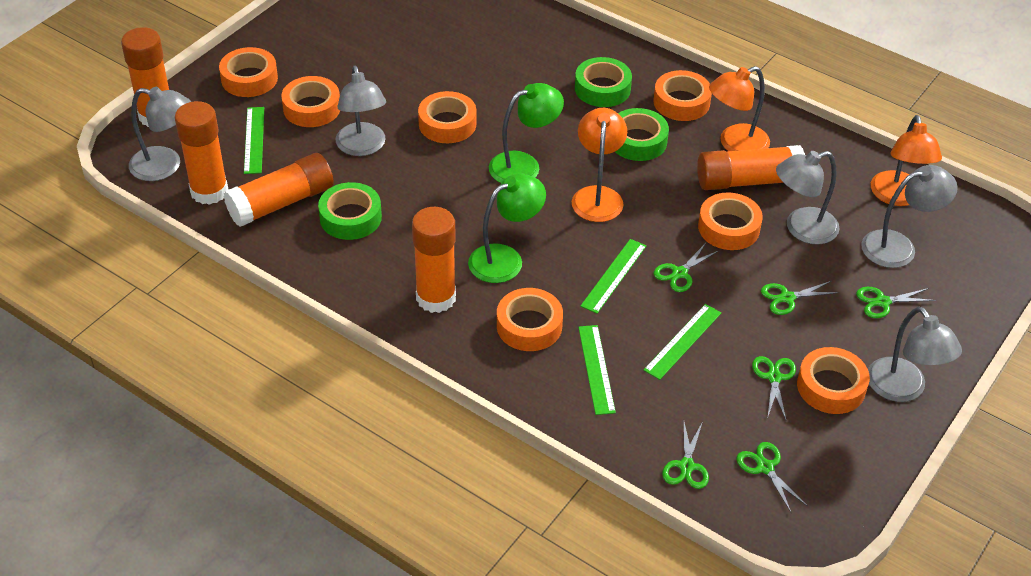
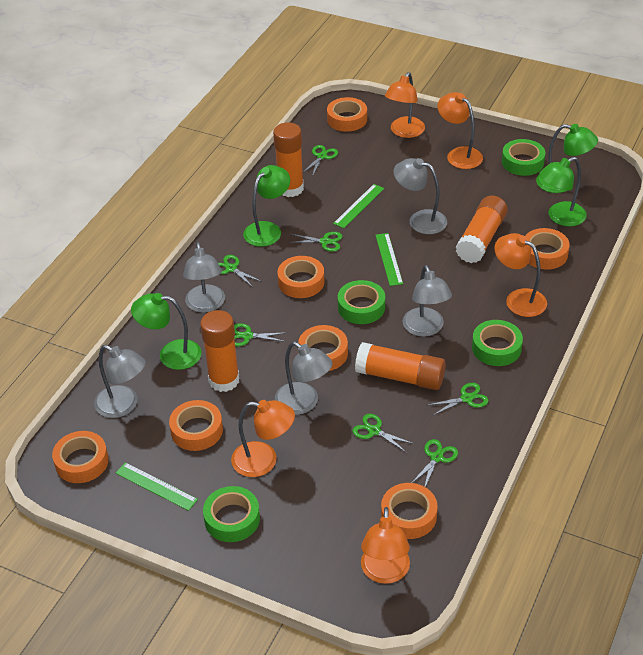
green lamp: 2 -> 4
green ruler: 4 -> 3
green scissors: 6 -> 7
green tape: 3 -> 4
orange glue stick: 5 -> 4
orange lamp: 3 -> 5

